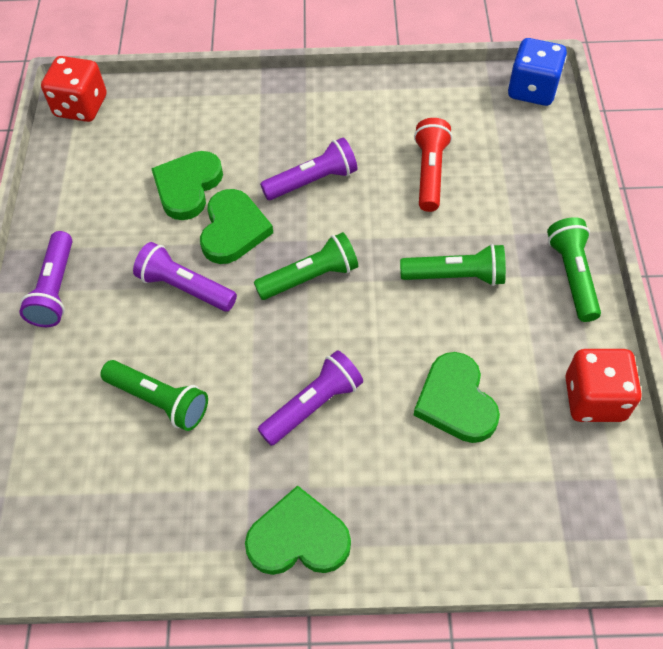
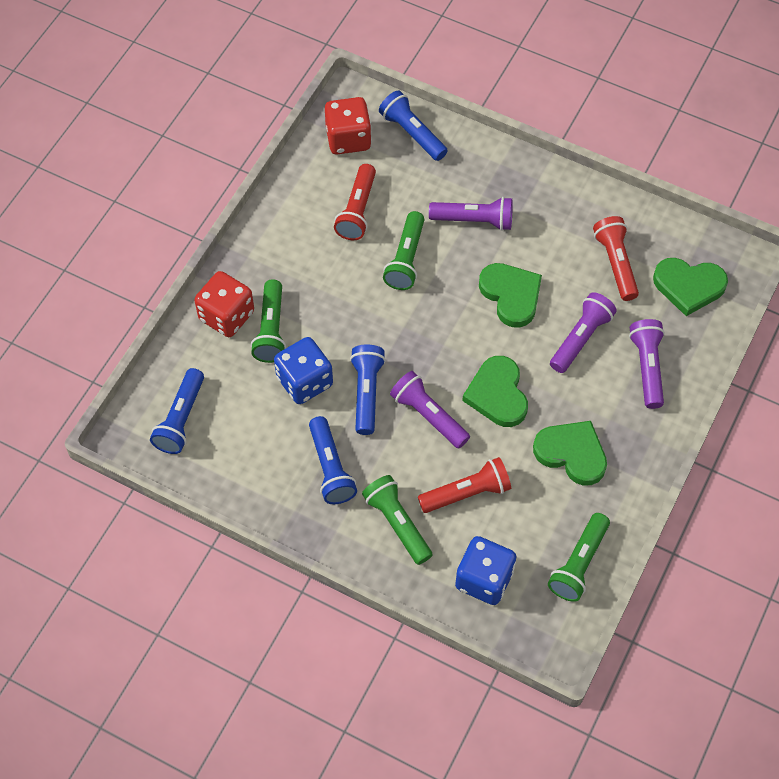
blue dice: 1 -> 2
blue flashlight: 0 -> 4
red flashlight: 1 -> 3

